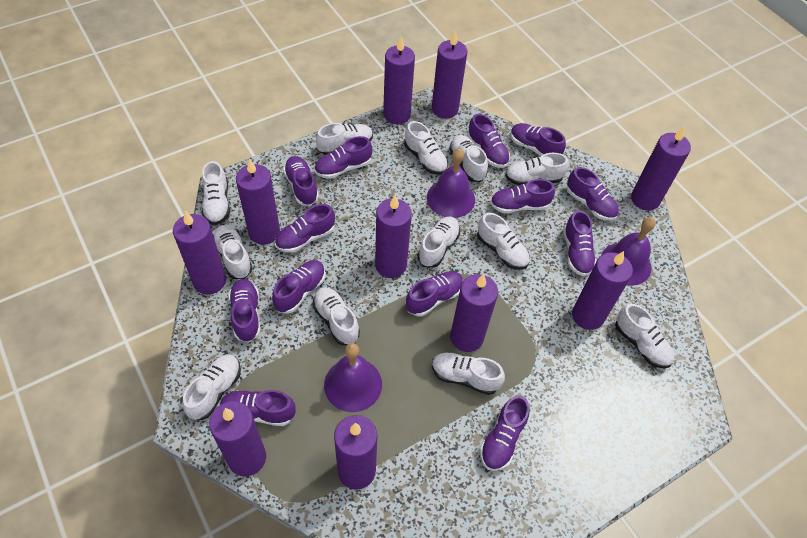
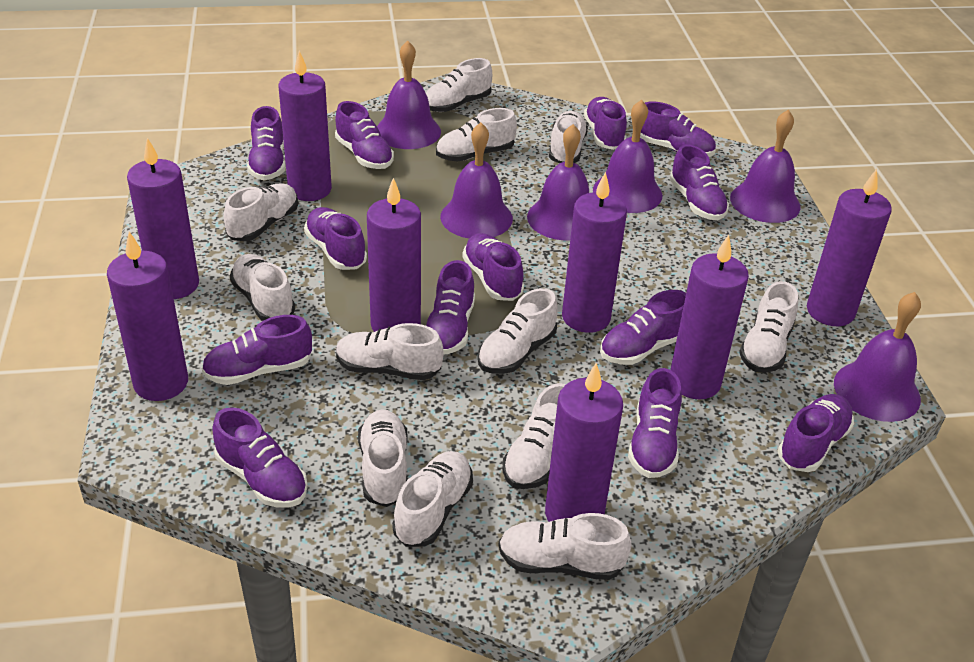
purple bell: 3 -> 6
purple candle: 10 -> 8

